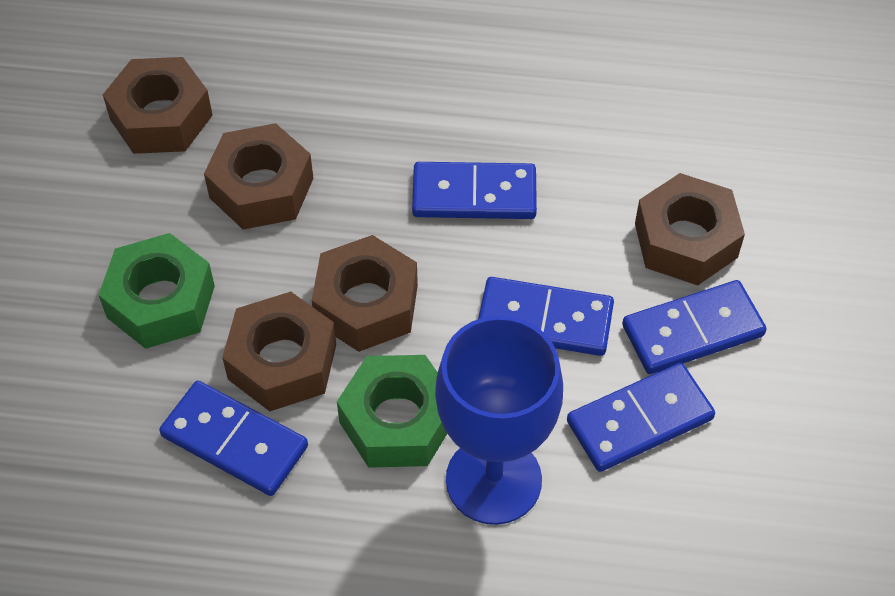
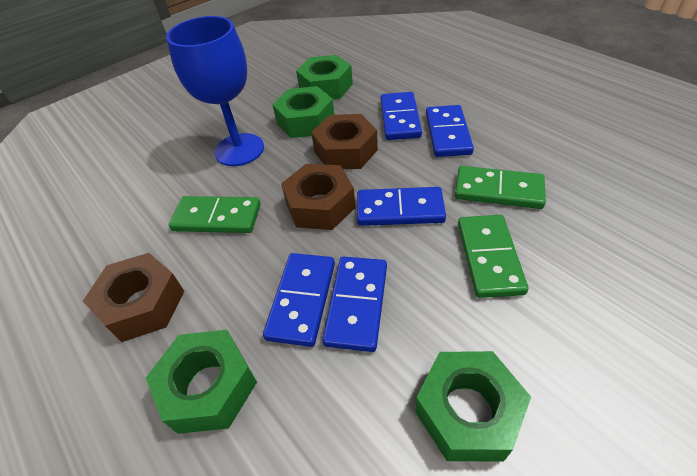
brown nut: 5 -> 3
green domino: 0 -> 3
green nut: 2 -> 4

